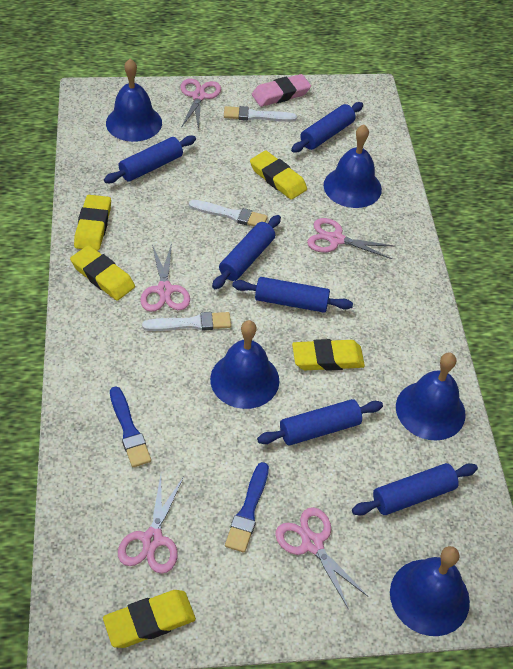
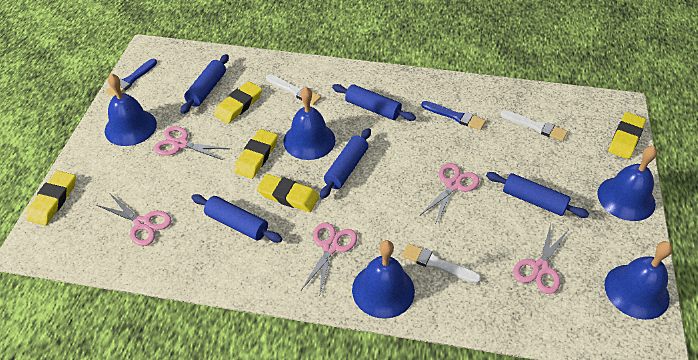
blue rolling pin: 6 -> 5
pink eraser: 1 -> 0

